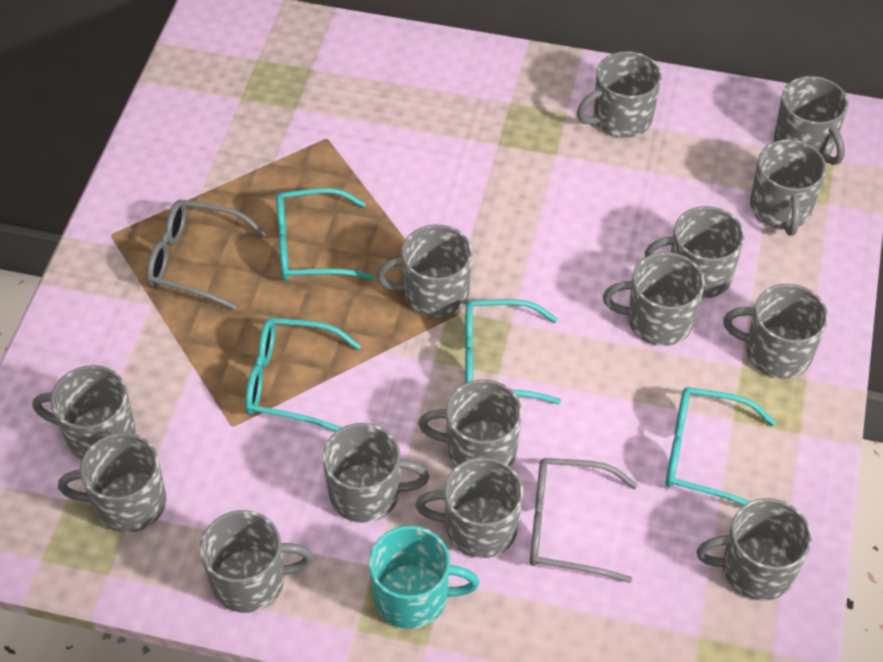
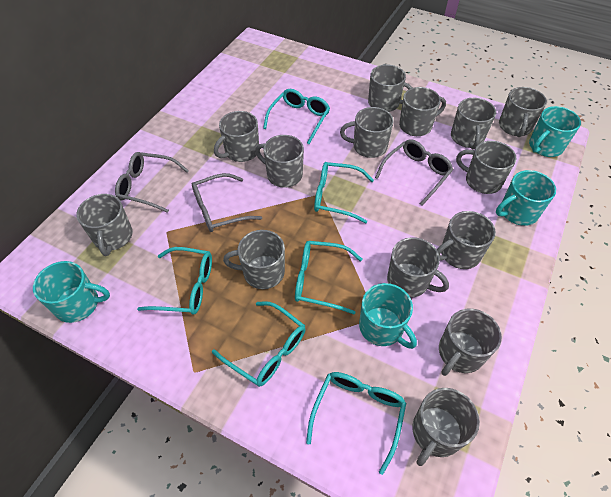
grey glasses: 2 -> 3
turquoise glasses: 4 -> 6
turquoise mug: 1 -> 4

